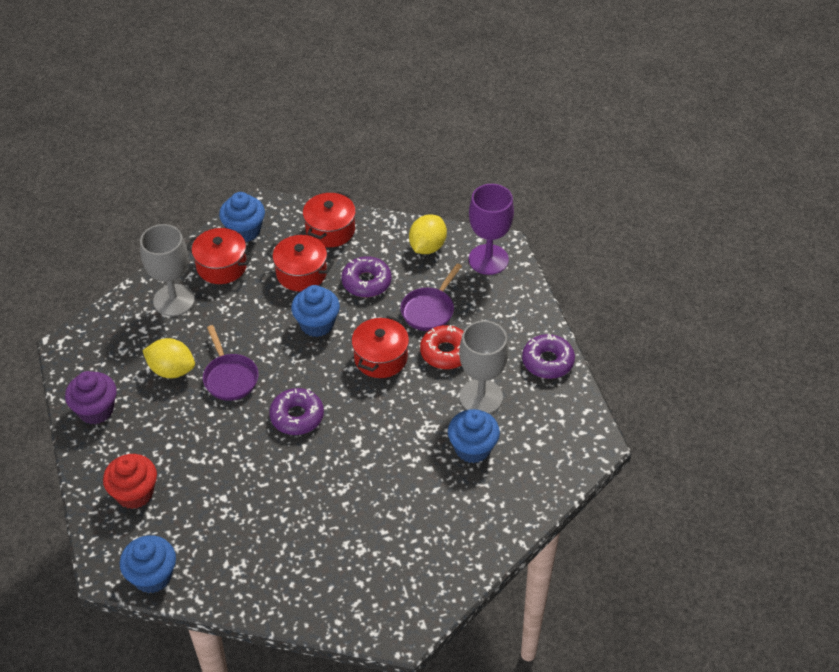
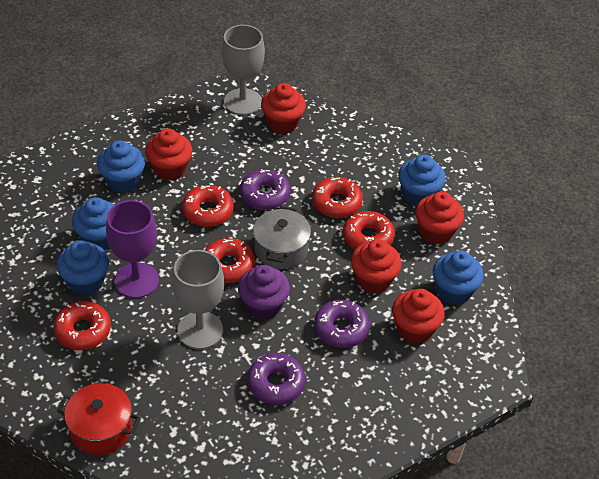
blue cupcake: 4 -> 5
grey pot: 0 -> 1
purple pan: 2 -> 0
red cupcake: 1 -> 5
red donut: 1 -> 5
red pot: 4 -> 1
yellow lemon: 2 -> 0

